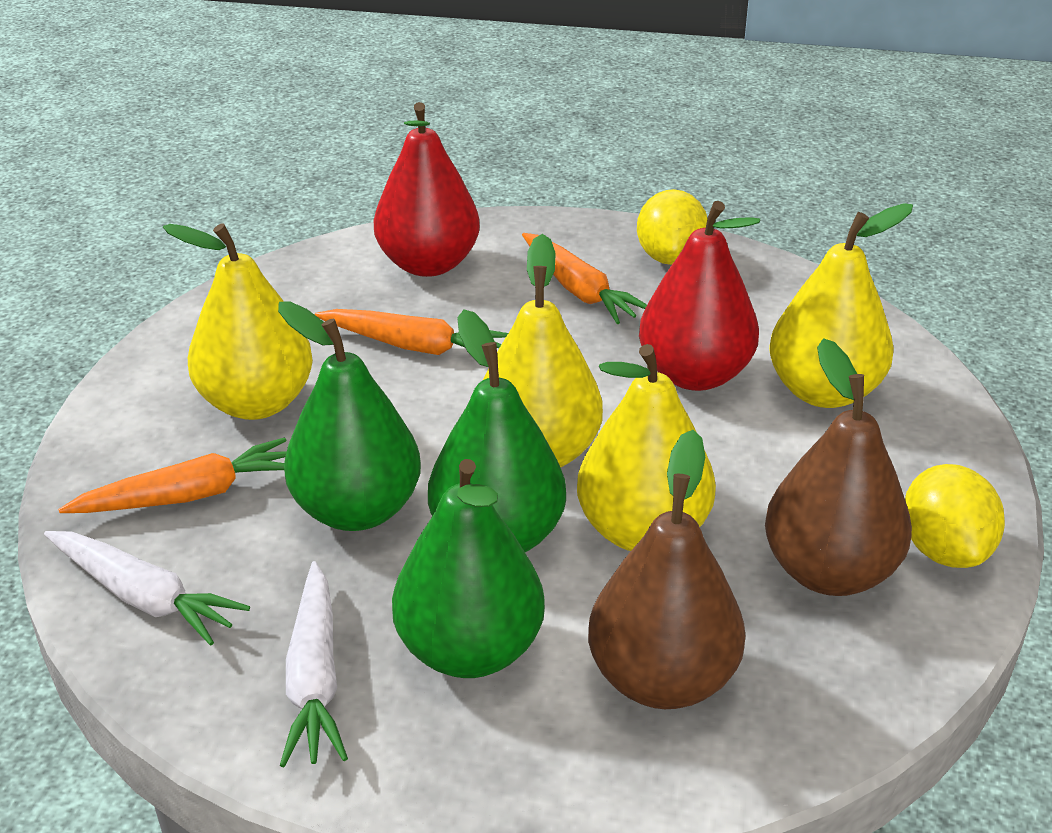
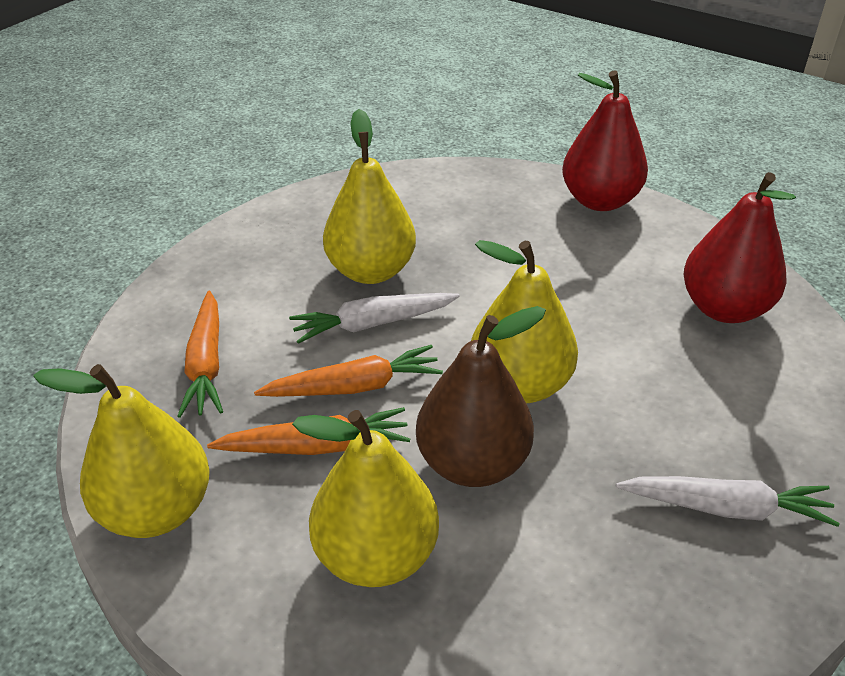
brown pear: 2 -> 1
green pear: 3 -> 0
yellow lemon: 2 -> 0

